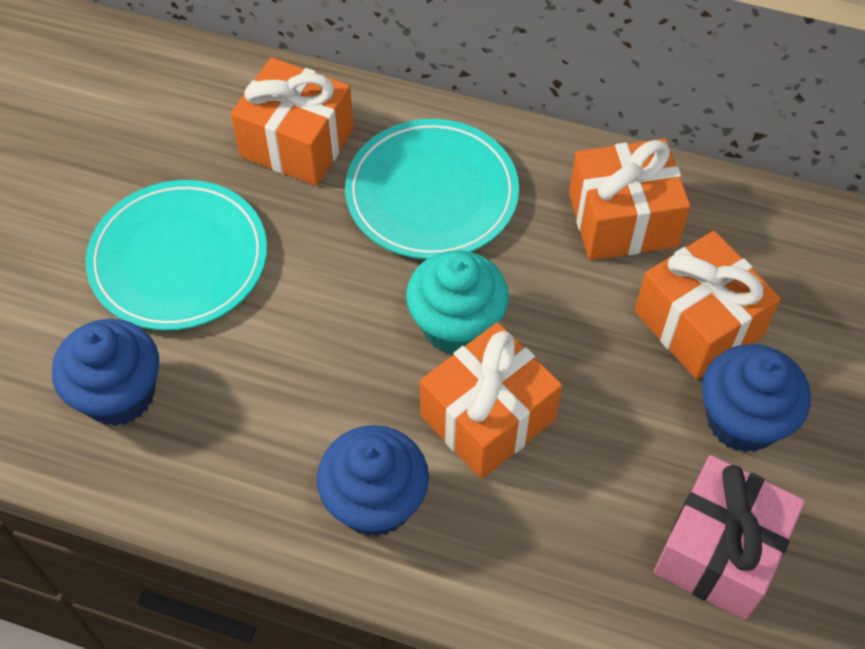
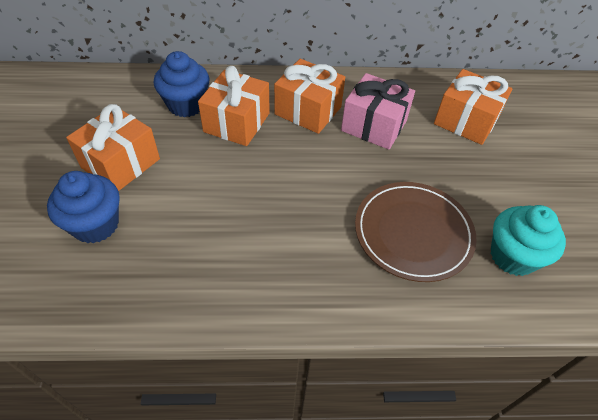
blue cupcake: 3 -> 2
brown plate: 0 -> 1
turquoise plate: 2 -> 0

